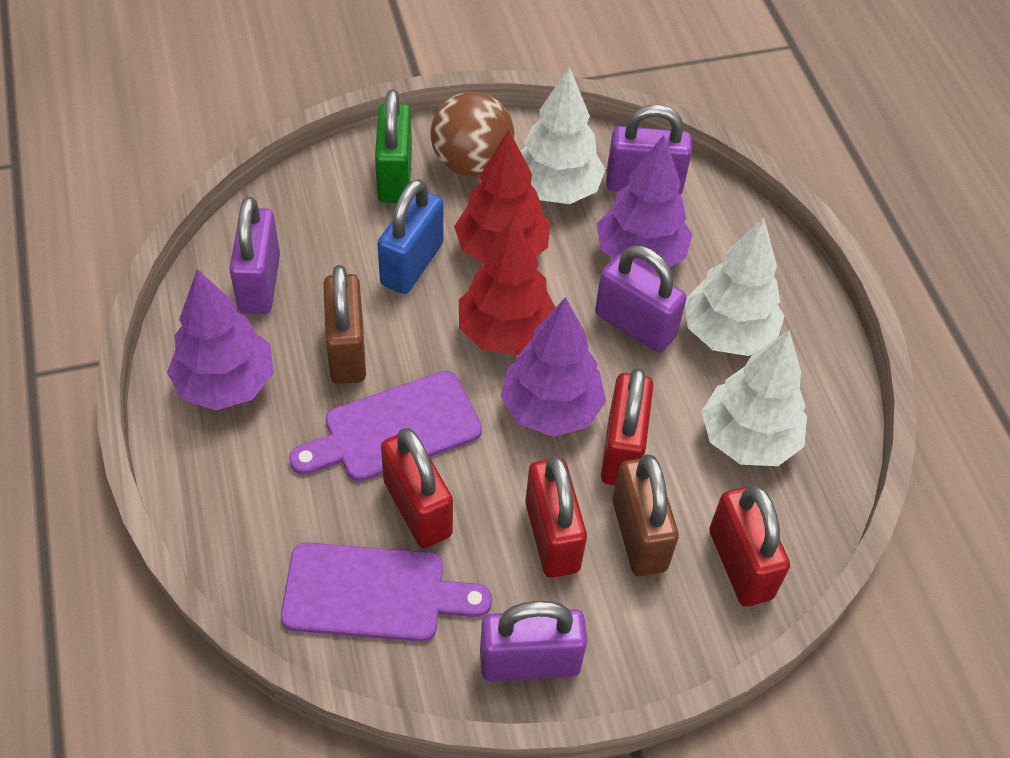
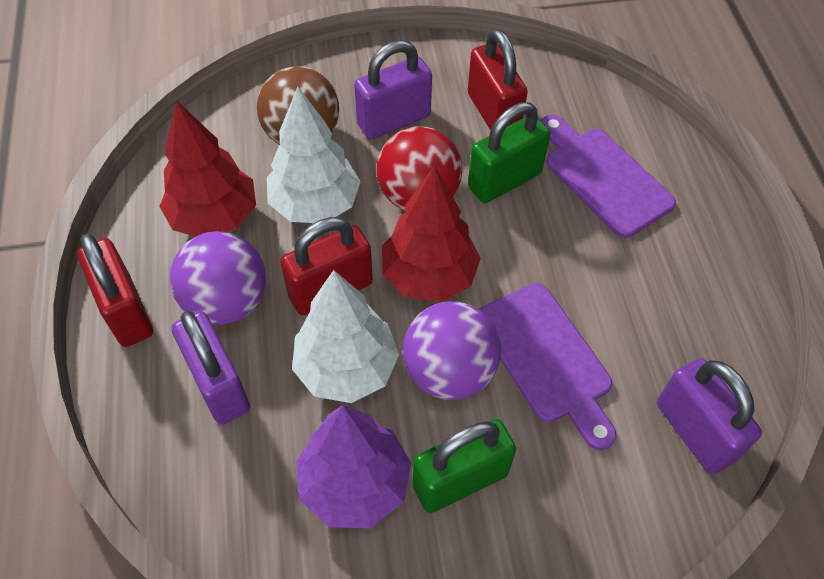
blue padlock: 1 -> 0
brown padlock: 2 -> 0
green padlock: 1 -> 2
purple ball: 0 -> 2
purple padlock: 4 -> 3
purple tree: 3 -> 1
red ball: 0 -> 1
red padlock: 4 -> 3
white tree: 3 -> 2

